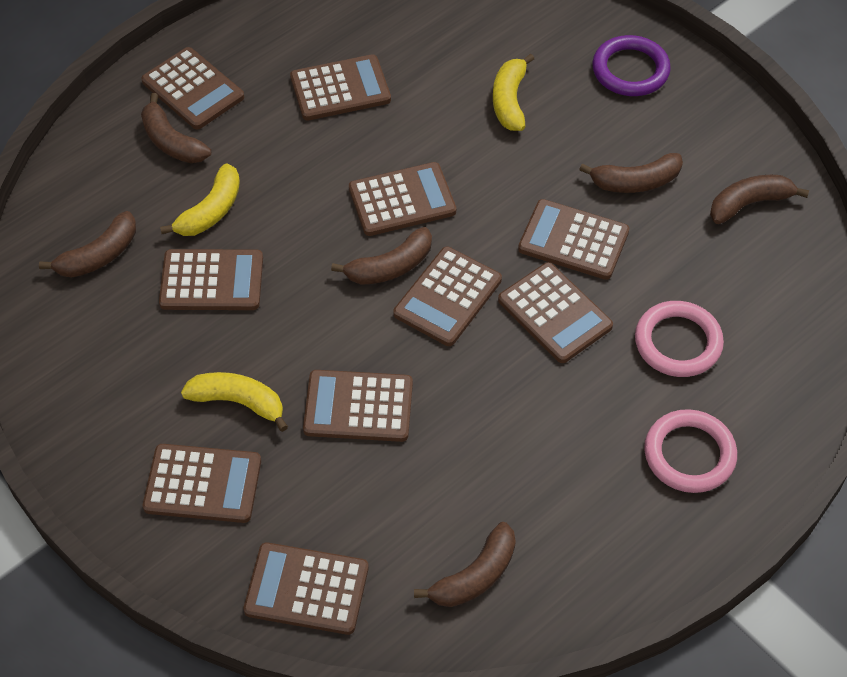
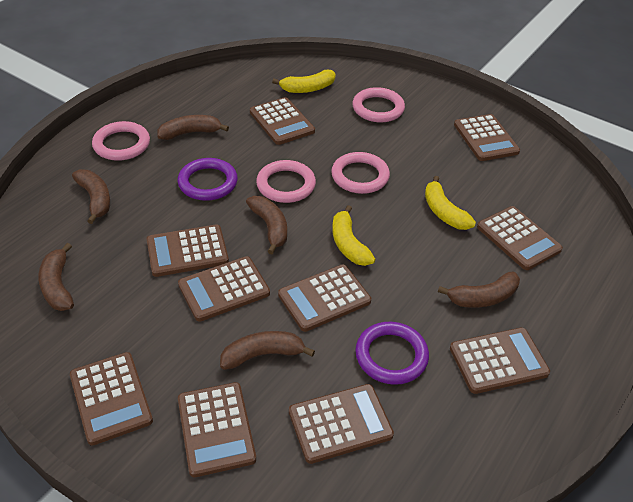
pink ring: 2 -> 4
purple ring: 1 -> 2

